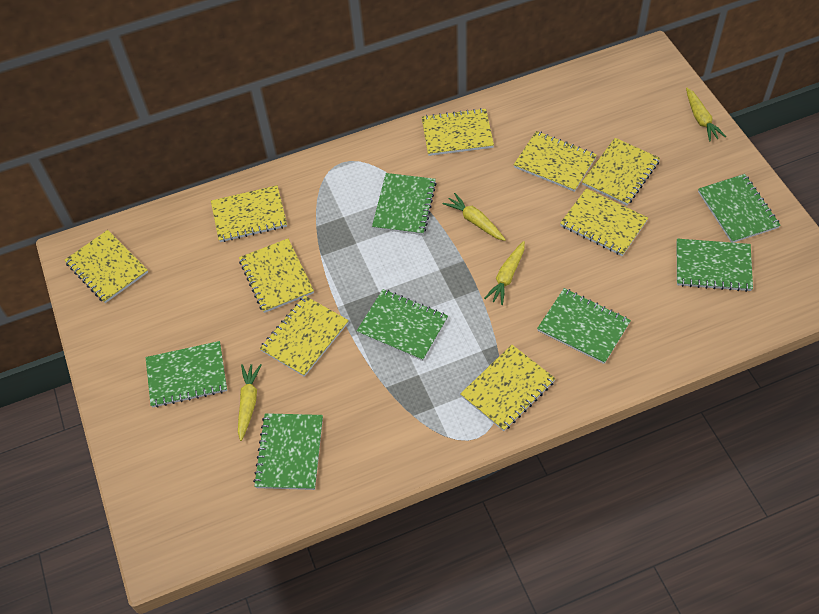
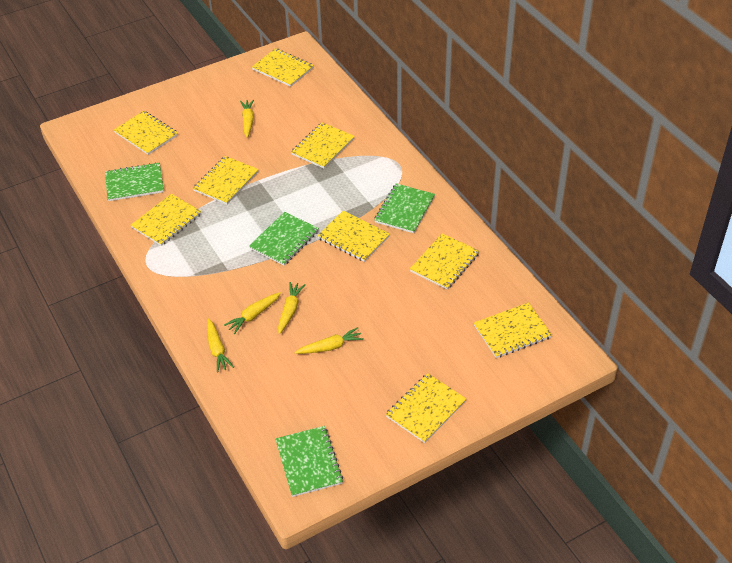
green notebook: 7 -> 4
yellow carrot: 4 -> 5

